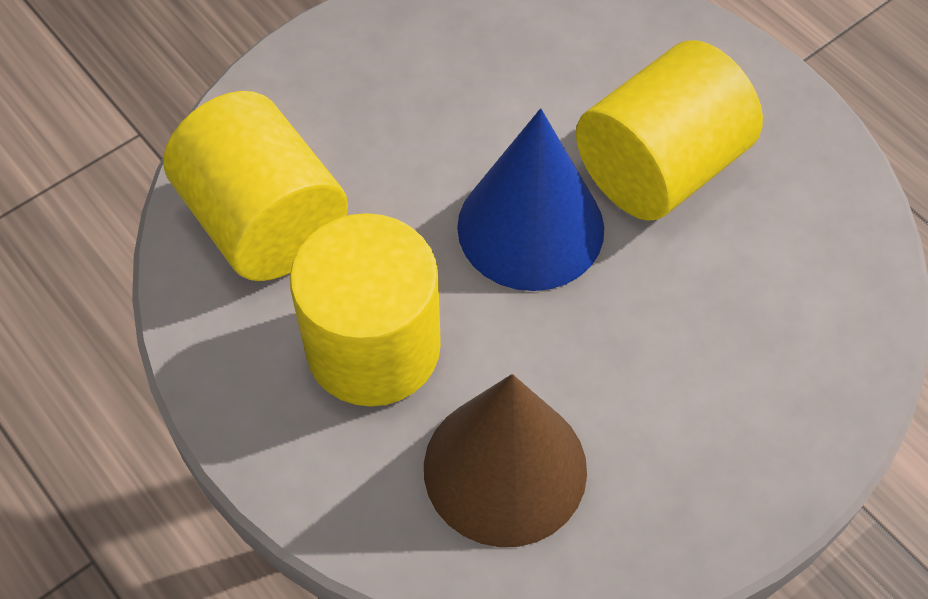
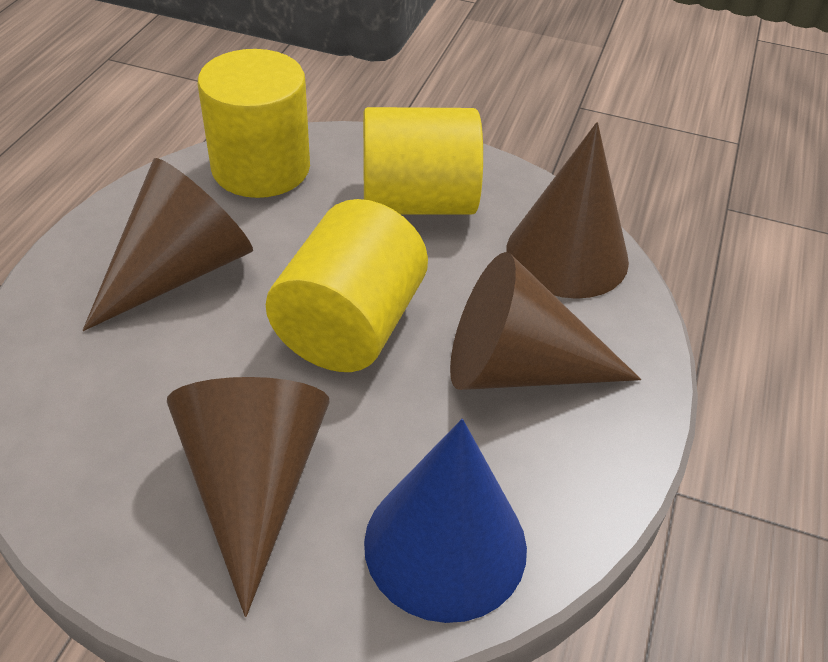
brown cone: 1 -> 4

